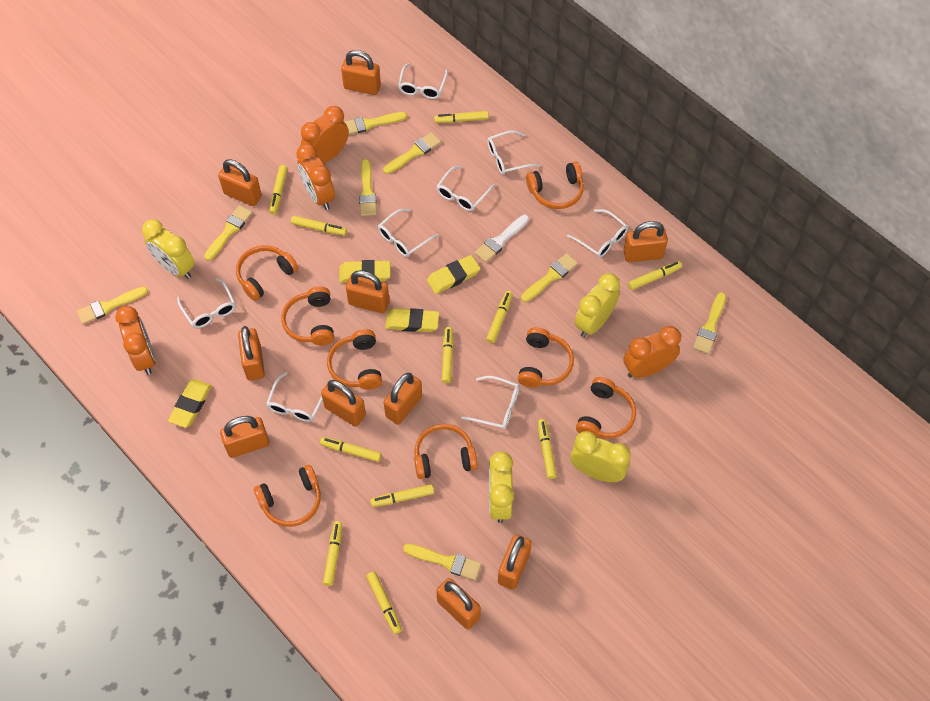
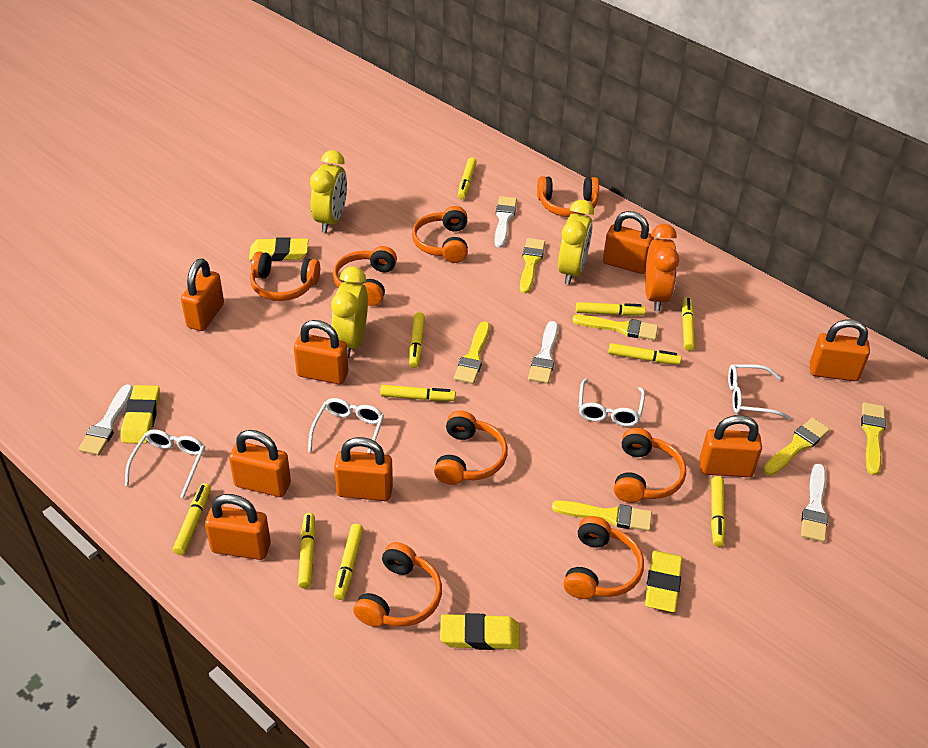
orange clock: 4 -> 1
orange padlock: 10 -> 8
white brush: 1 -> 4
white glasses: 8 -> 4
yellow brush: 8 -> 6
yellow clock: 4 -> 3
yellow marker: 11 -> 10

